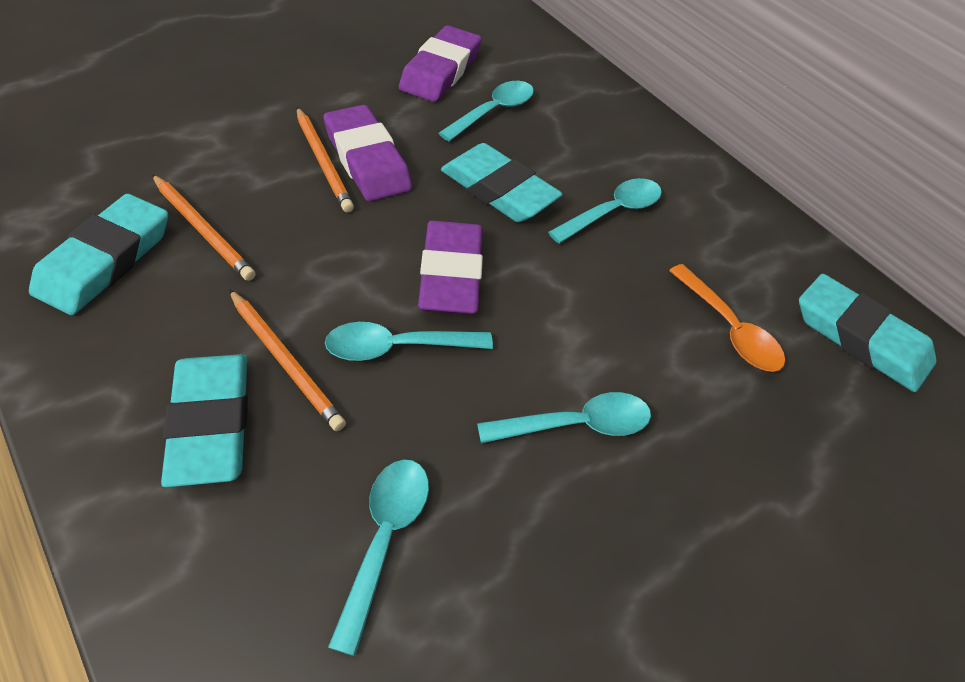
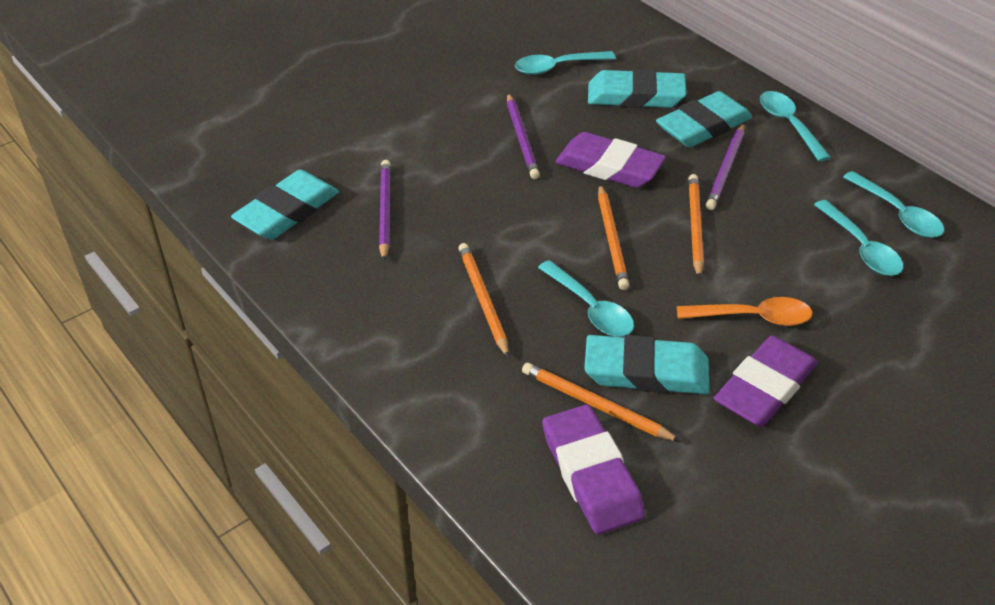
orange pencil: 3 -> 4
purple pencil: 0 -> 3

